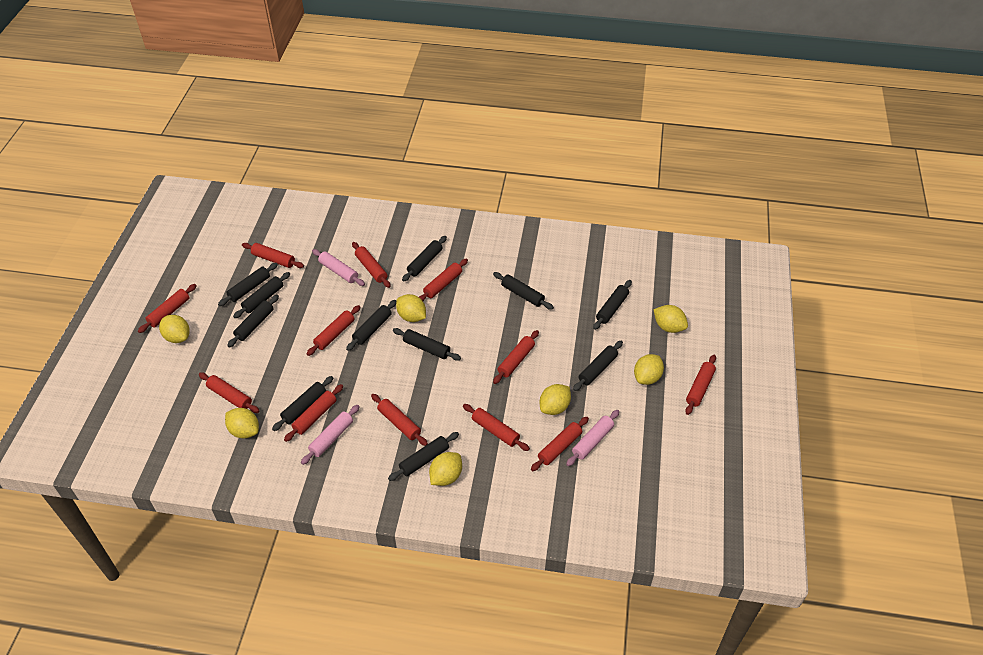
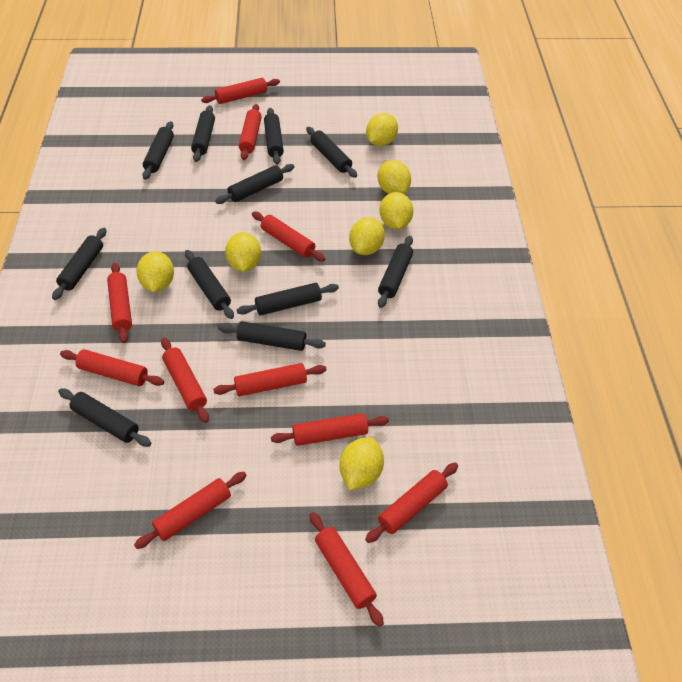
pink rolling pin: 3 -> 0
red rolling pin: 12 -> 11

